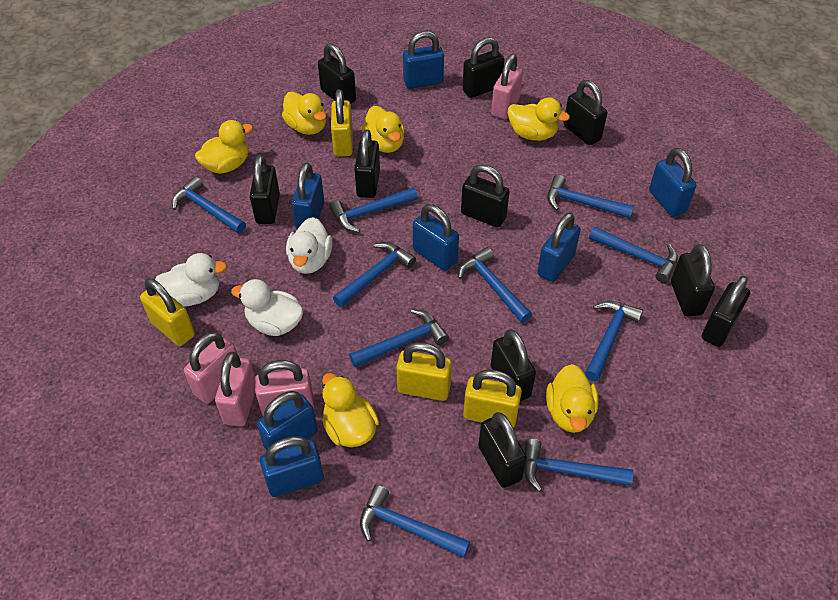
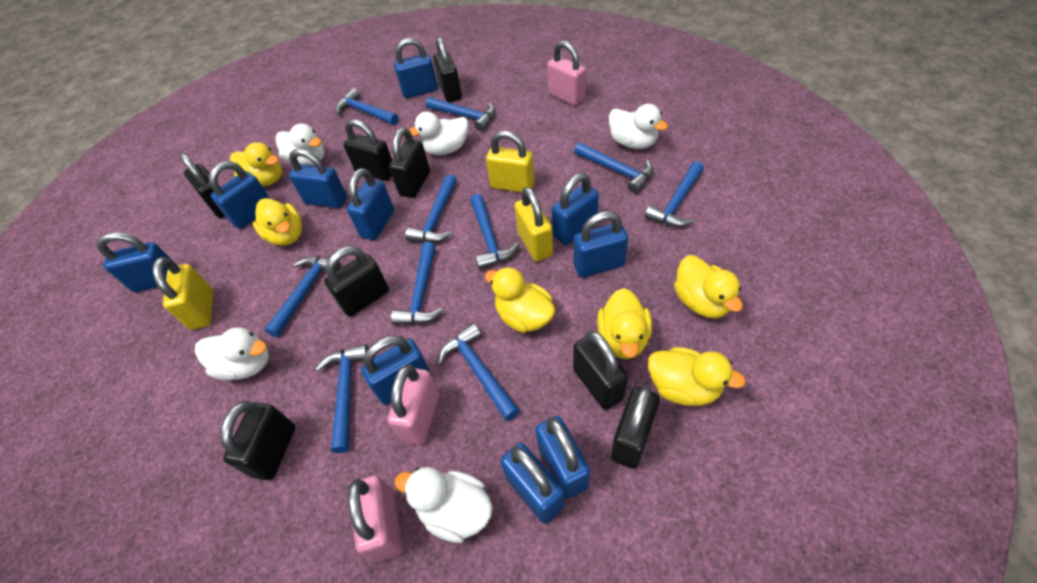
black padlock: 10 -> 8
blue padlock: 7 -> 10
pink padlock: 4 -> 3
white duck: 3 -> 5
yellow padlock: 4 -> 3

